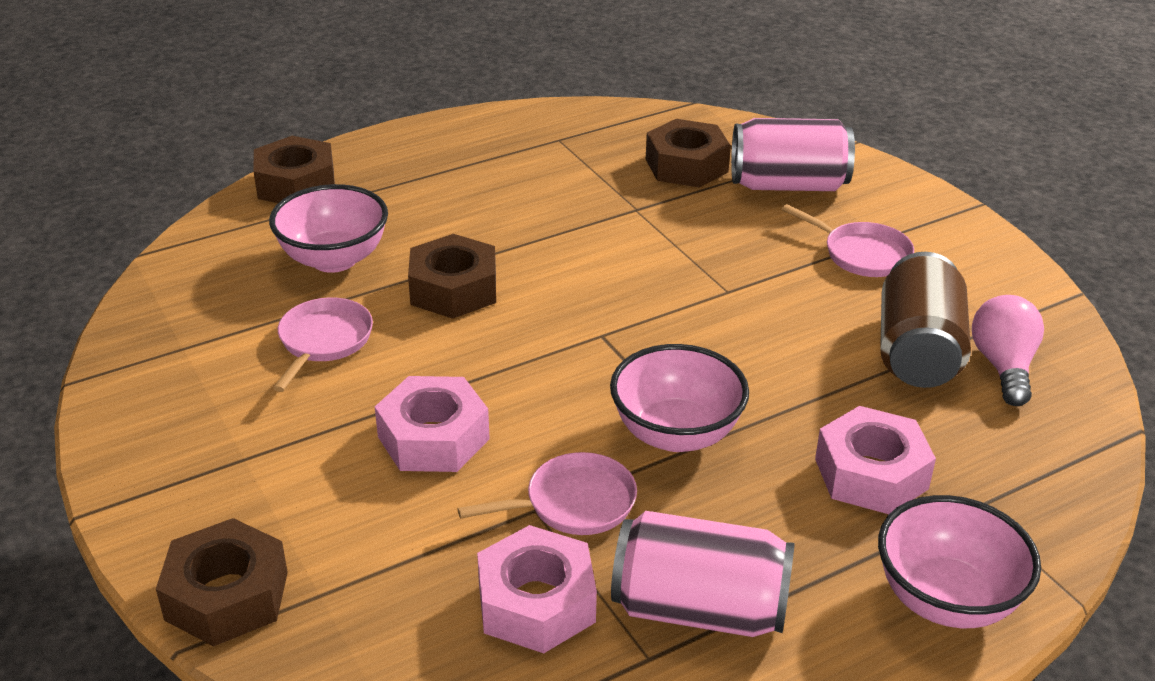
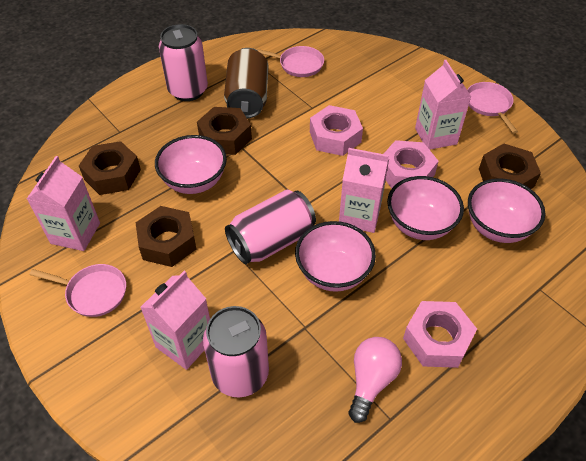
pink bowl: 3 -> 4
pink can: 2 -> 3
pink carton: 0 -> 4

